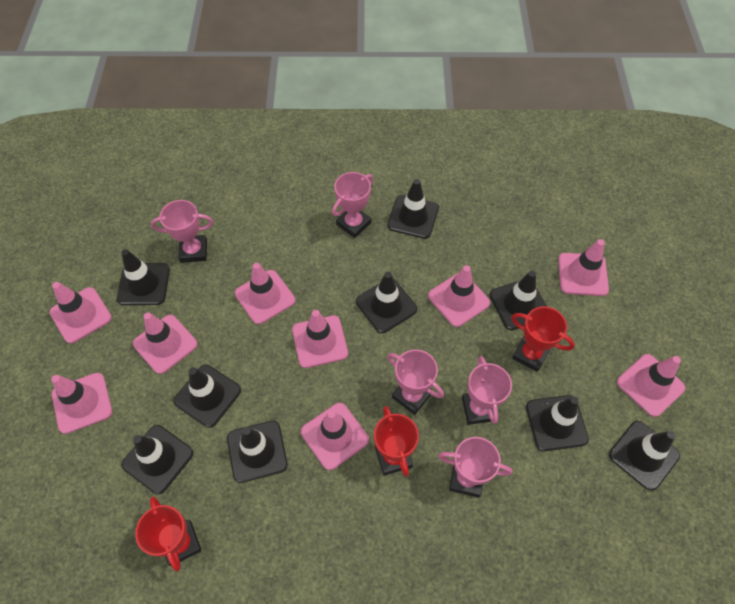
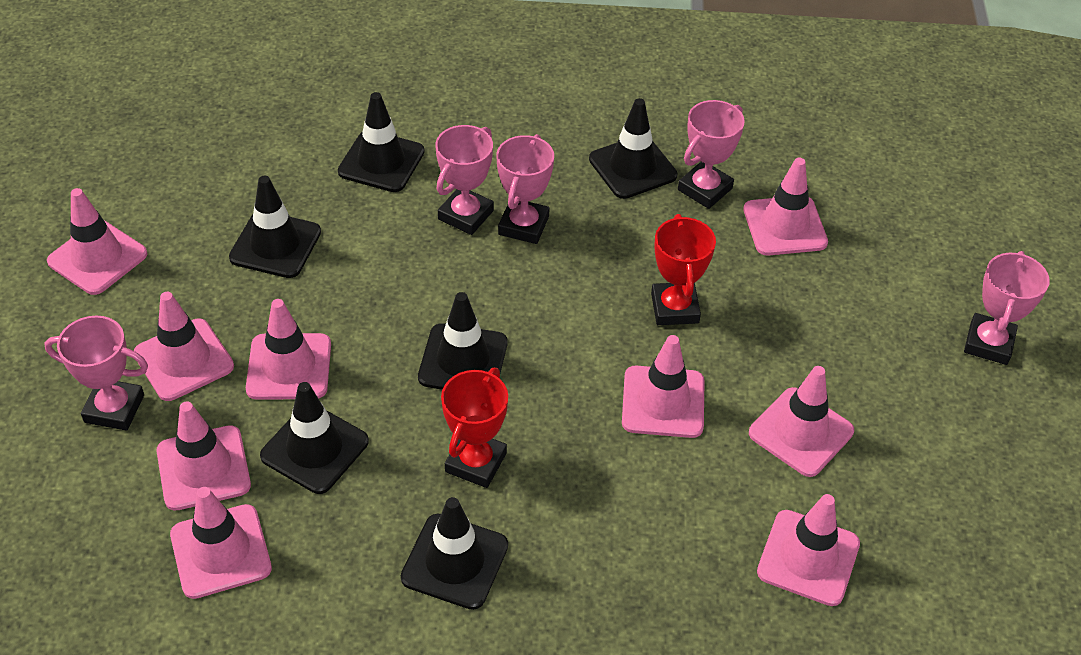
black traffic cone: 9 -> 6
red trophy: 3 -> 2

